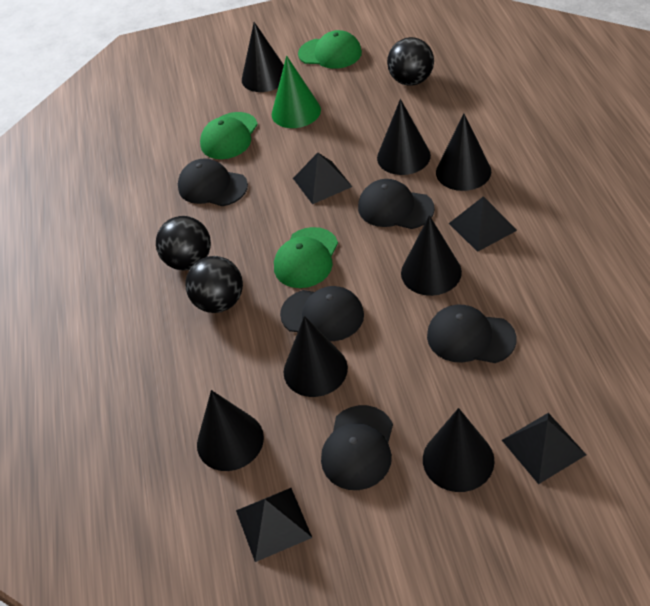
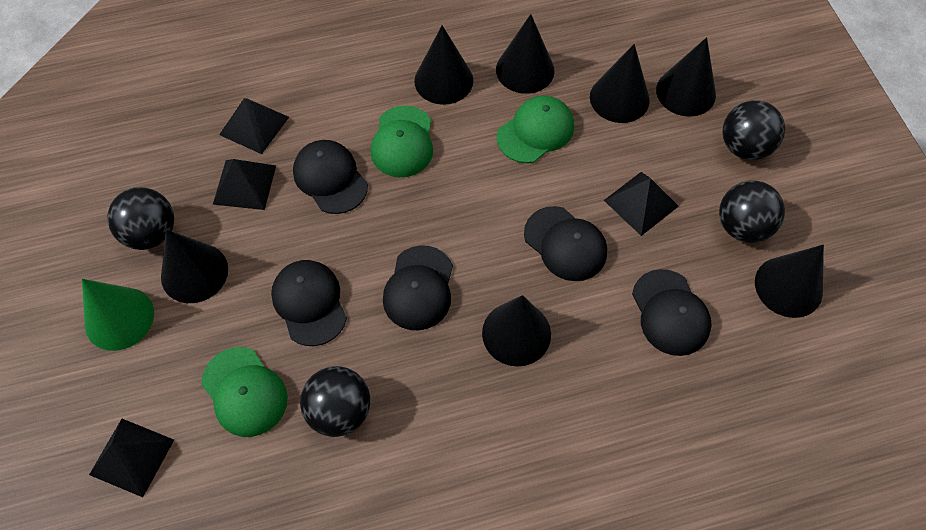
black ball: 3 -> 4

